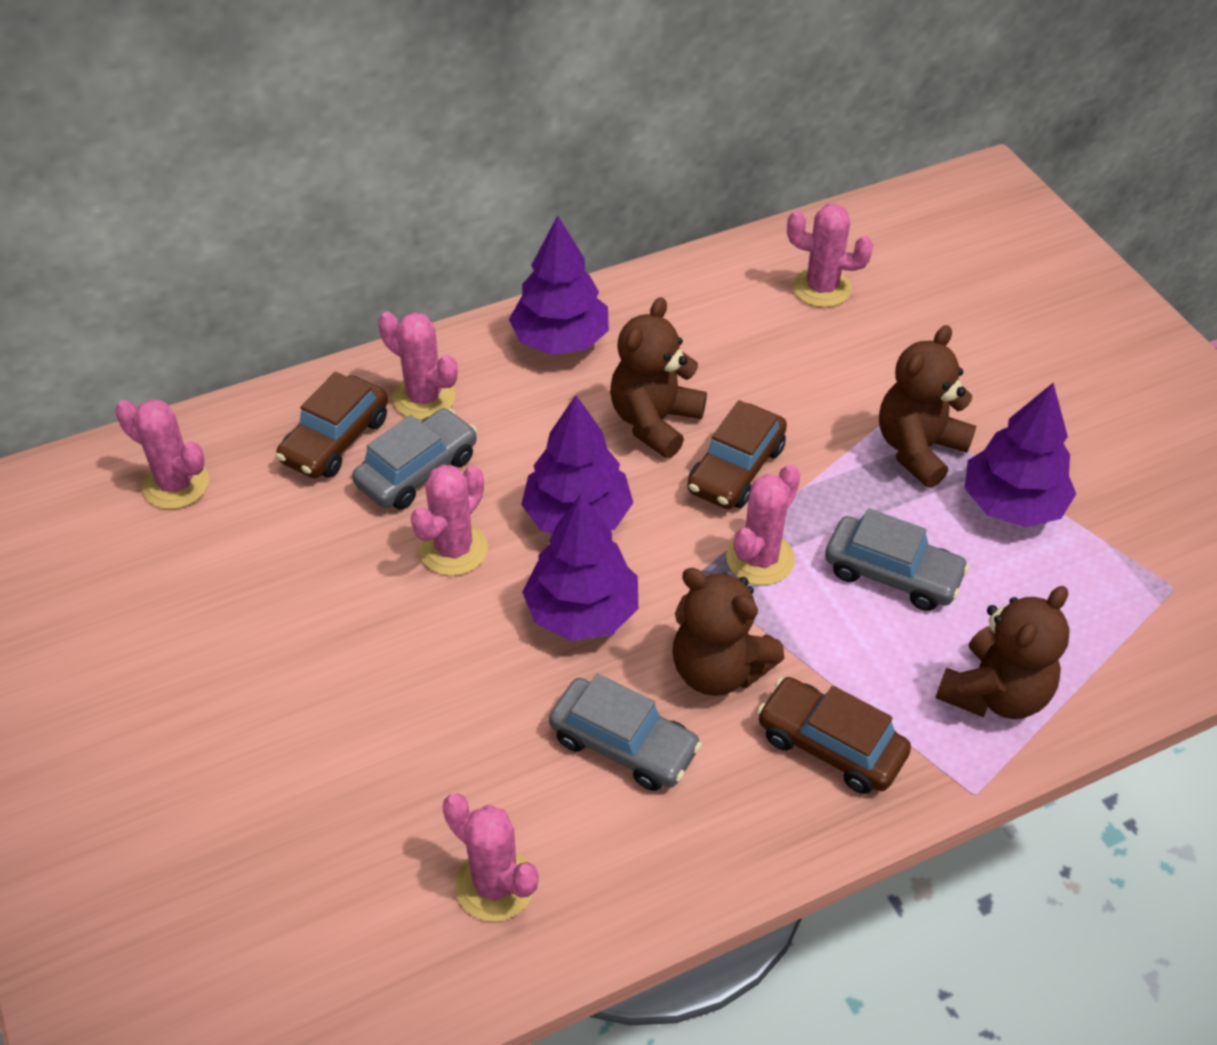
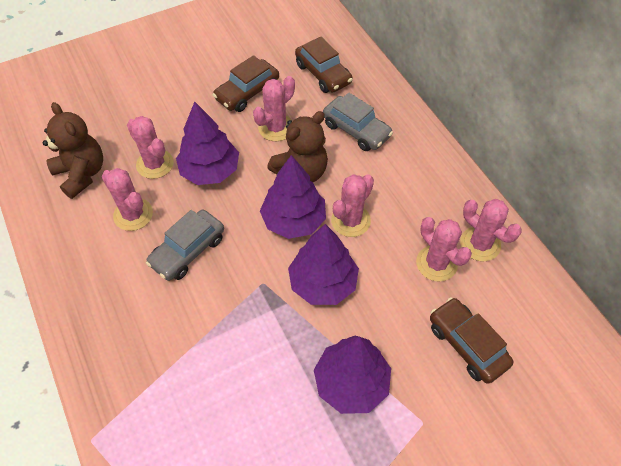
brown teddy bear: 4 -> 2
grey car: 3 -> 2

